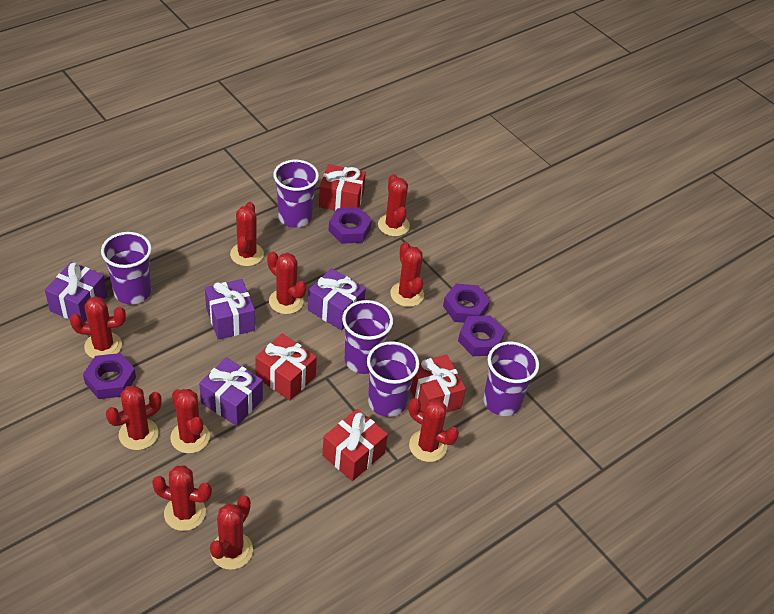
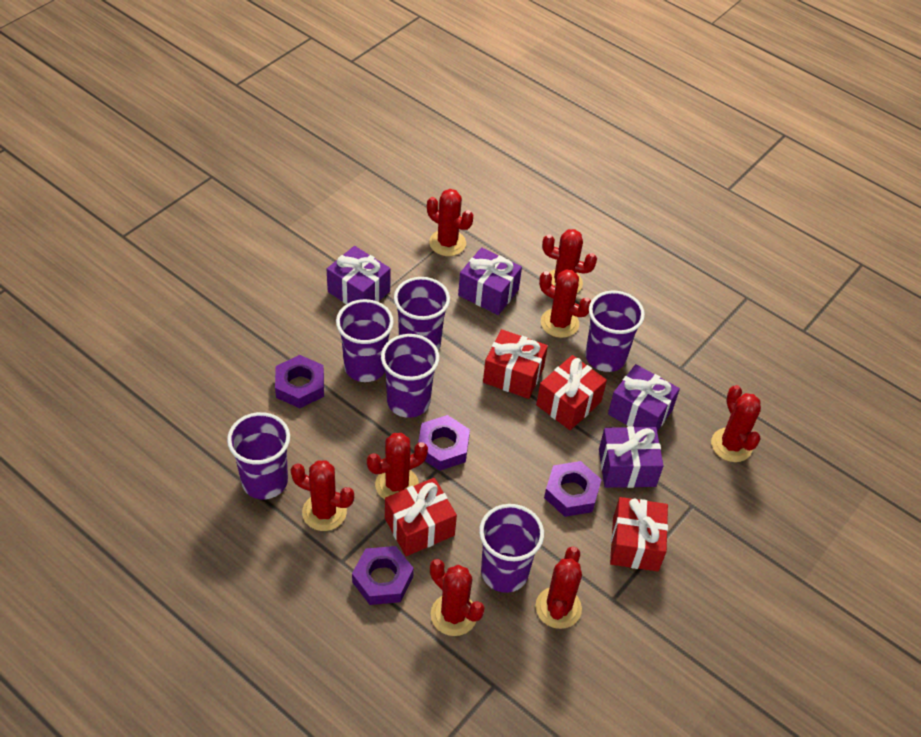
purple cup: 5 -> 6
red cactus: 10 -> 8

